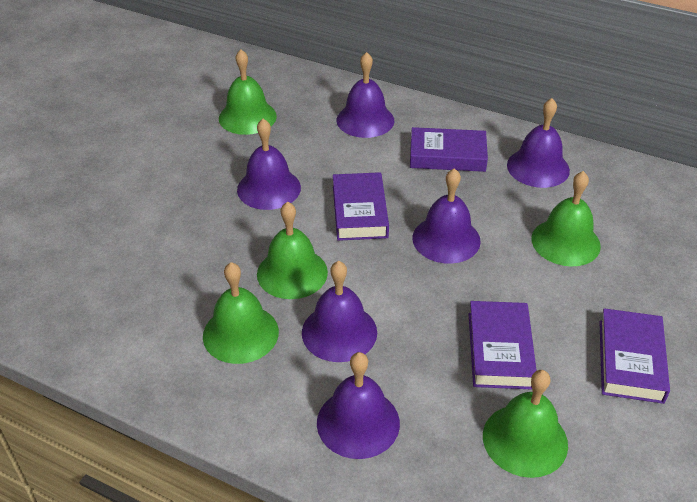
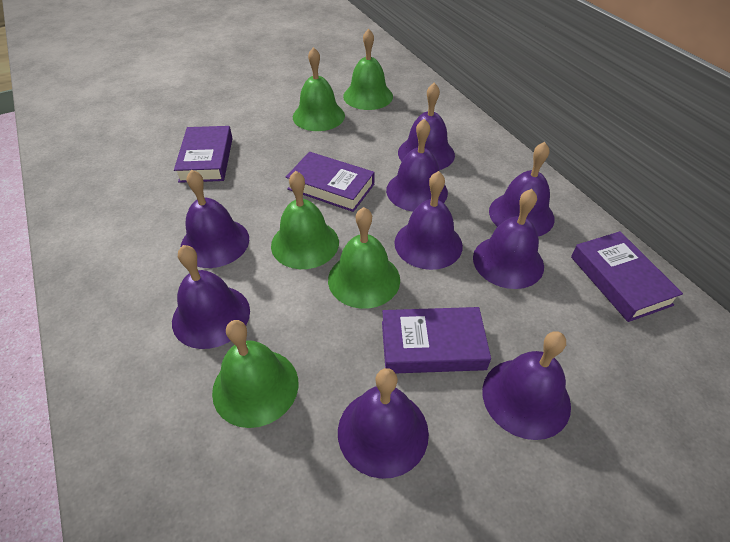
purple bell: 6 -> 9

